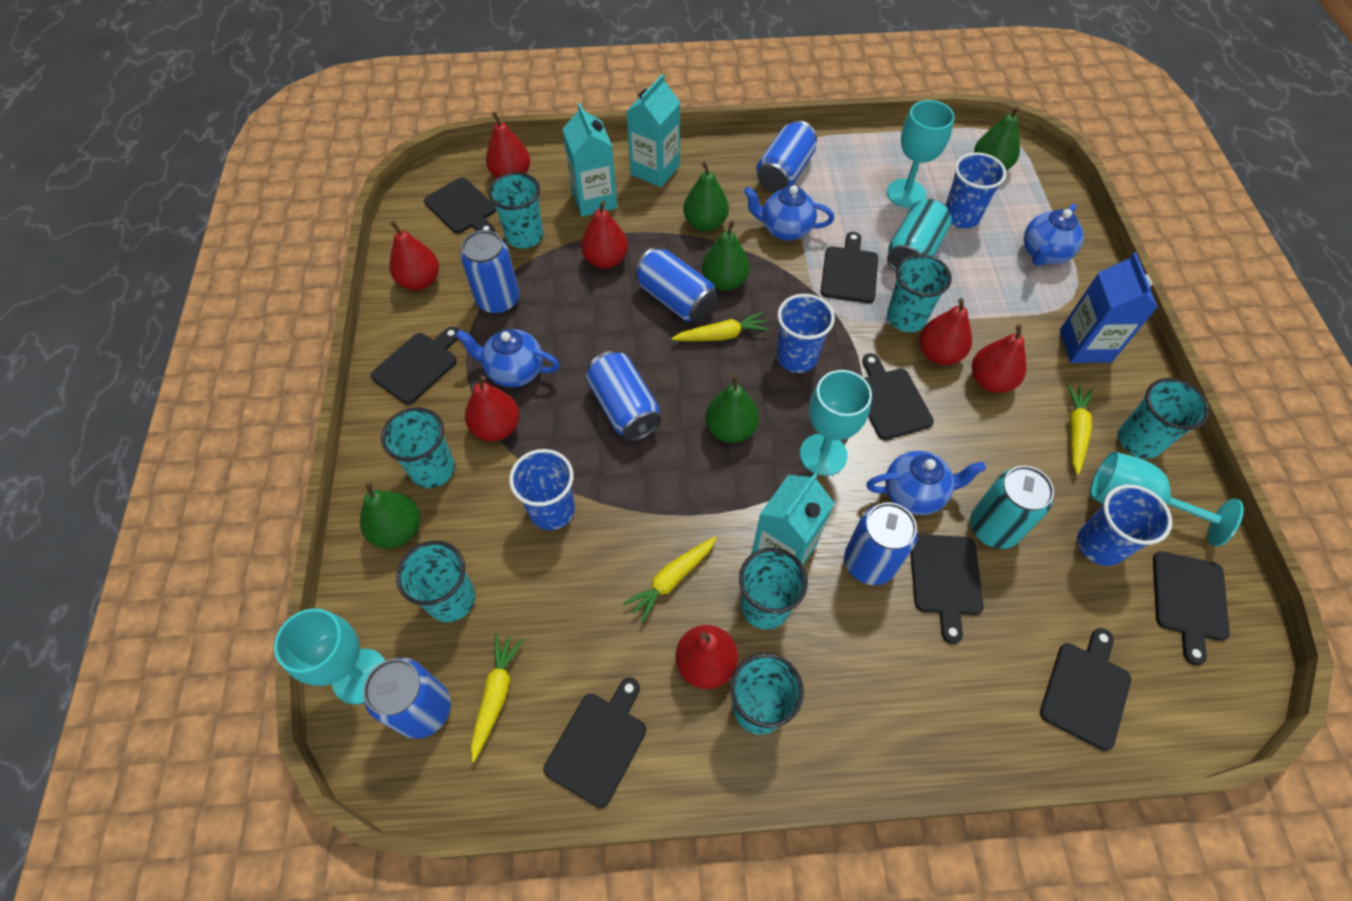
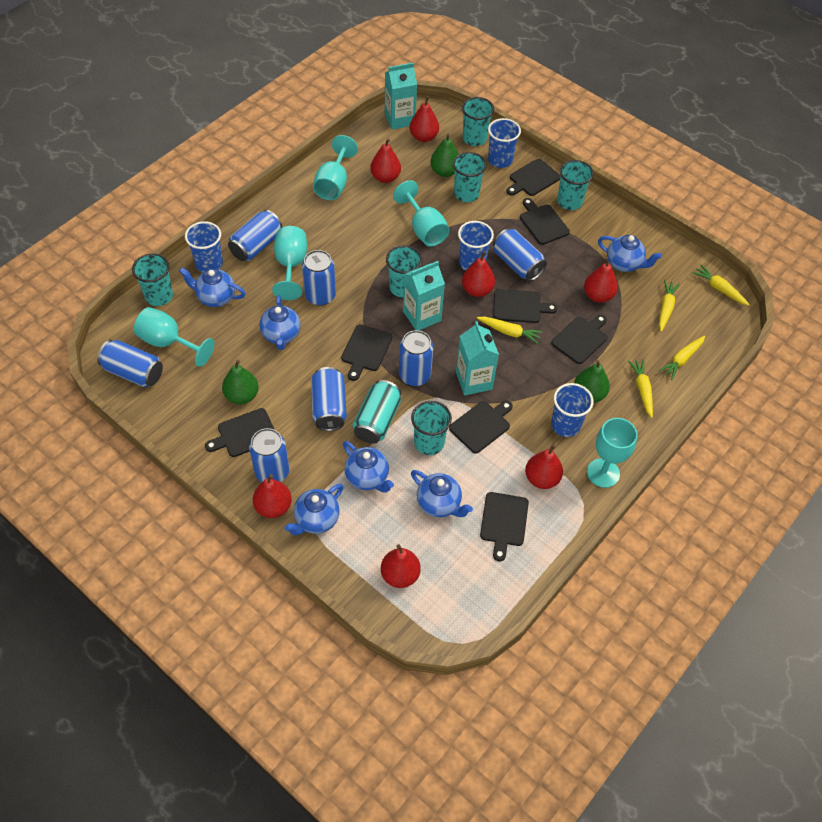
blue can: 6 -> 7
blue carton: 1 -> 0
blue teapot: 4 -> 6
green pear: 5 -> 3
turquoise can: 2 -> 1
turquoise cup: 7 -> 6
turquoise goblet: 4 -> 5
yellow carrot: 4 -> 5

